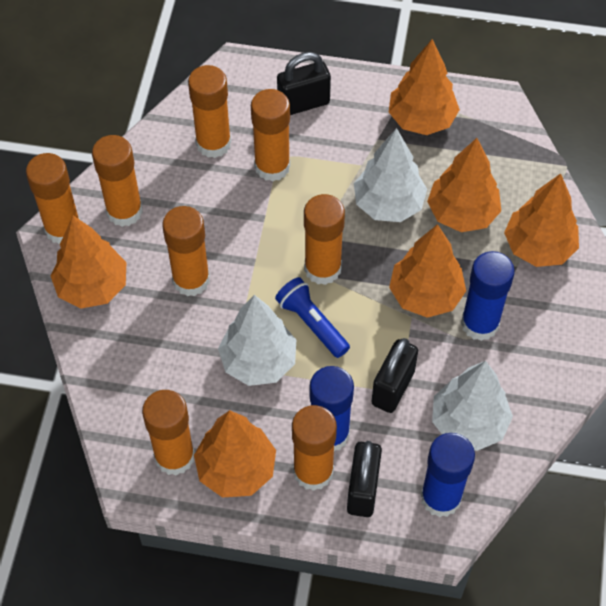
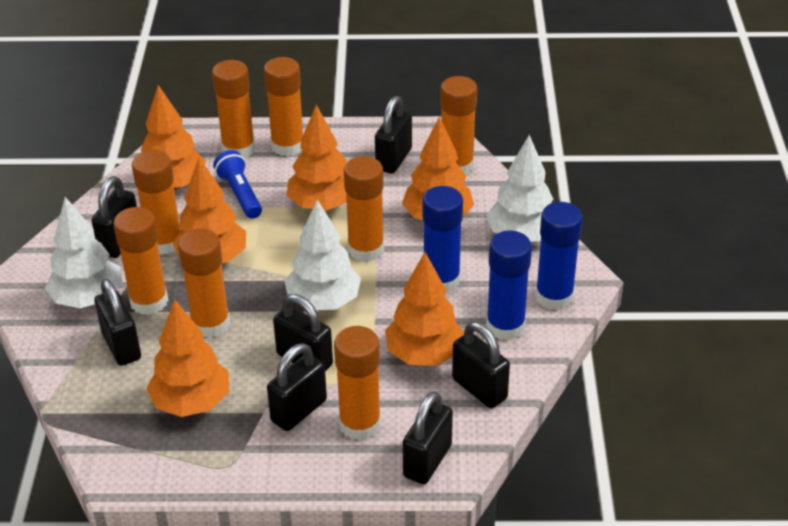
black padlock: 3 -> 7

